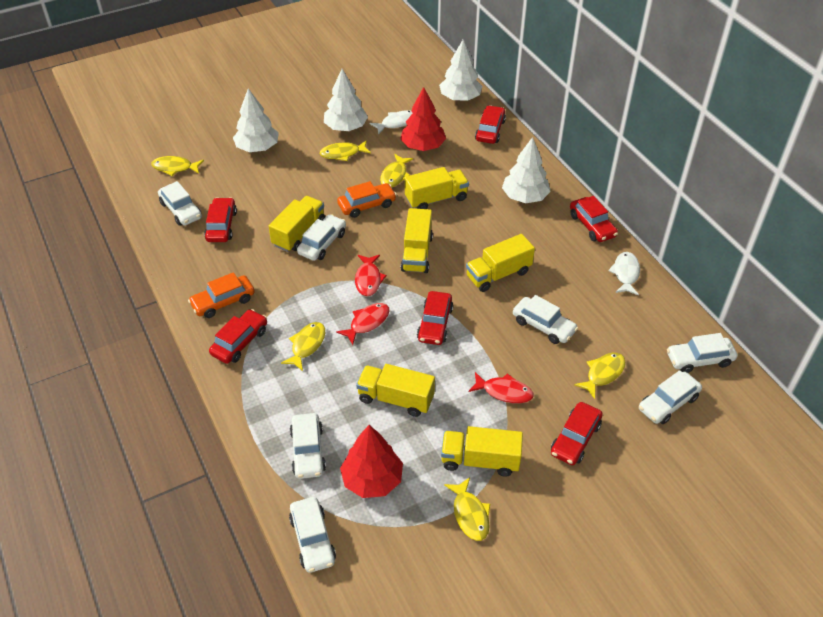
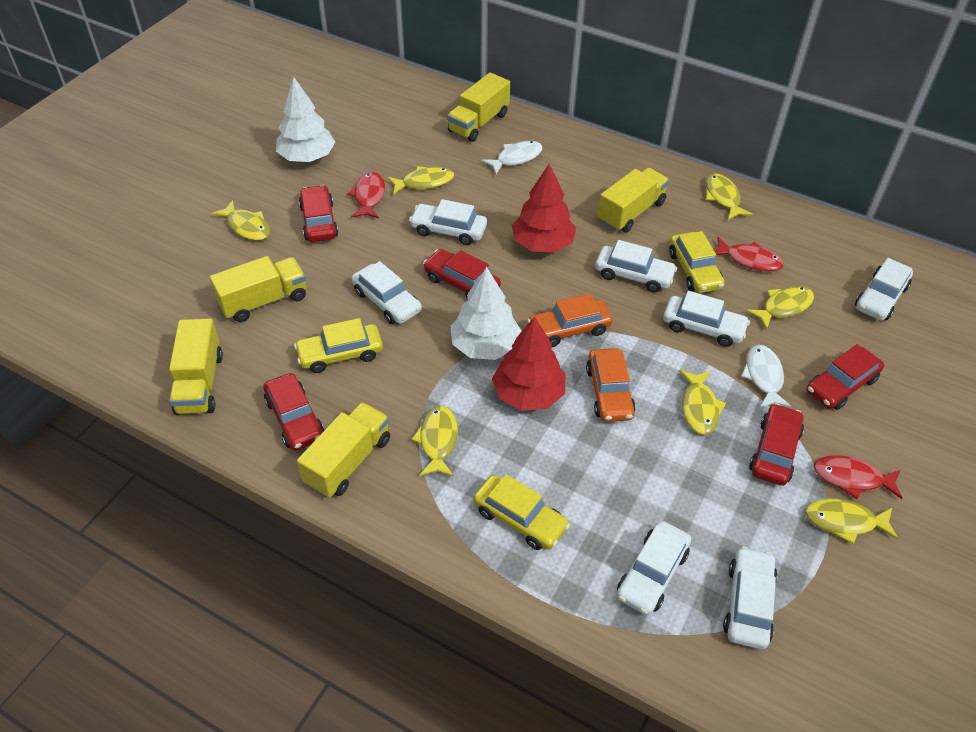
red car: 6 -> 5
white tree: 4 -> 2
yellow car: 0 -> 3
yellow fish: 6 -> 7
yellow truck: 6 -> 5

